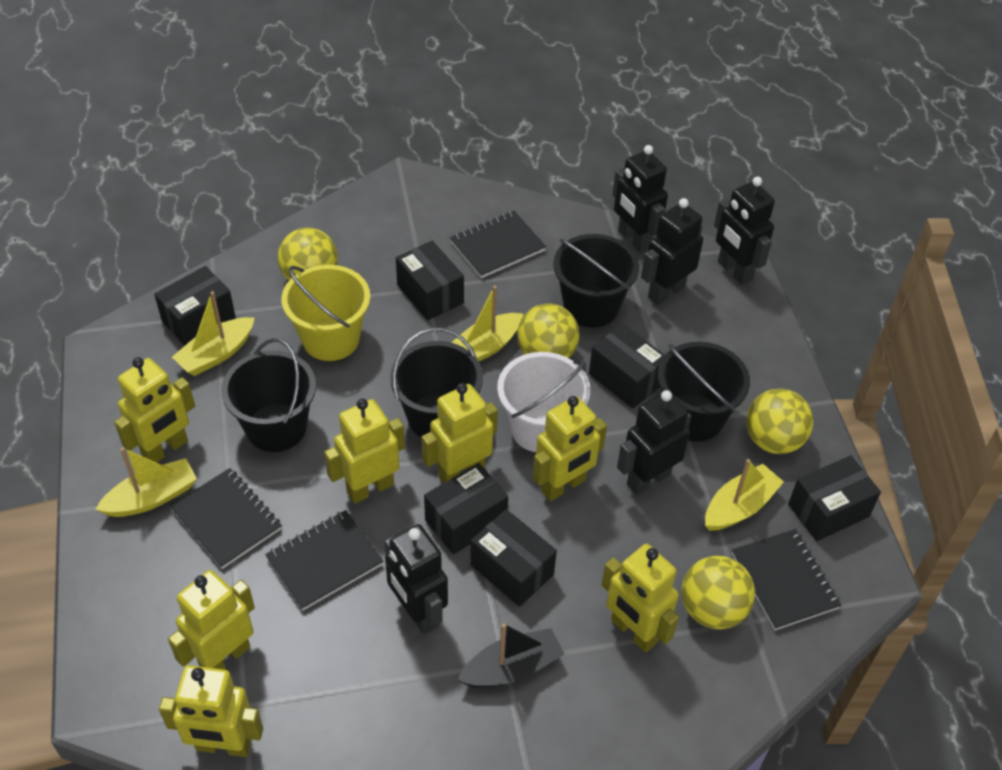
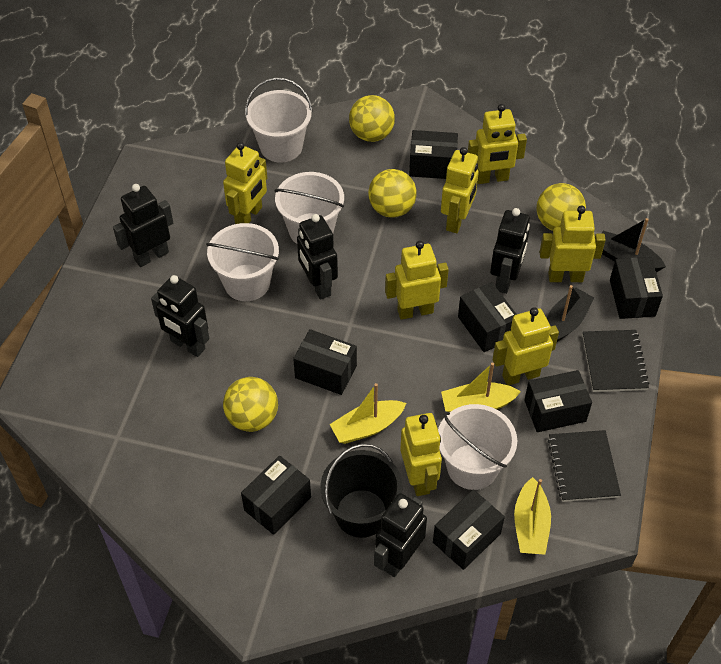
black boat: 1 -> 2
black box: 6 -> 7
black bucket: 4 -> 1
black notebook: 4 -> 2
white bucket: 1 -> 4
yellow boat: 4 -> 3
yellow bucket: 1 -> 0

